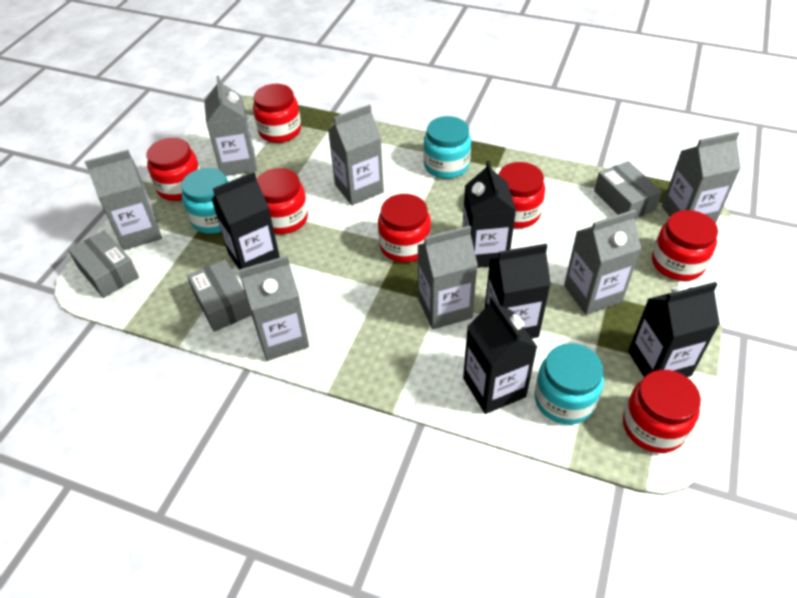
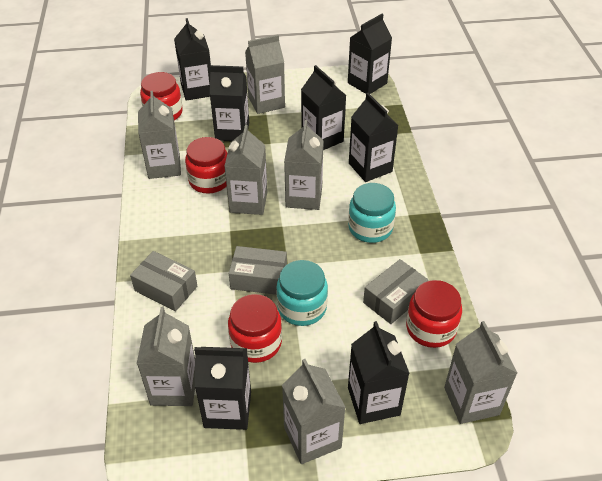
black carton: 5 -> 7
red jar: 7 -> 4
turquoise jar: 3 -> 2

